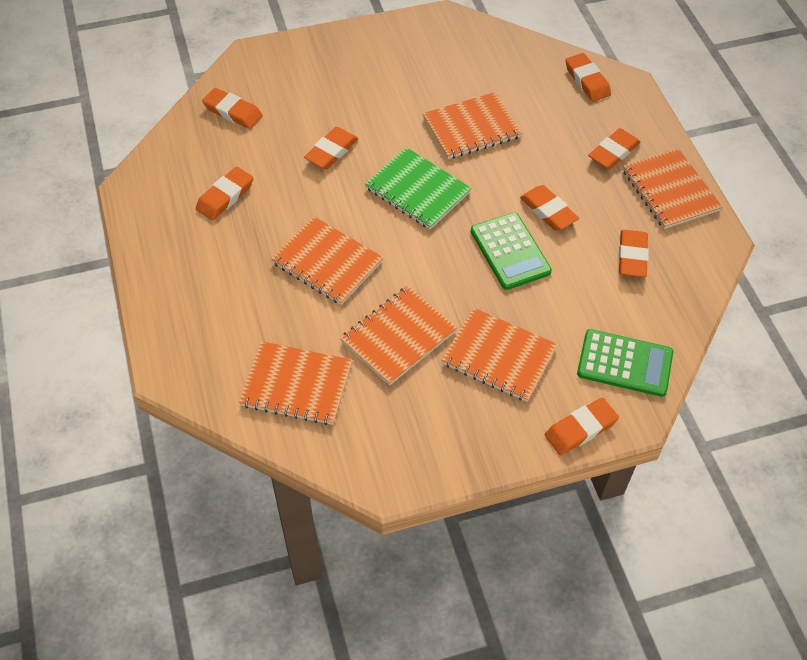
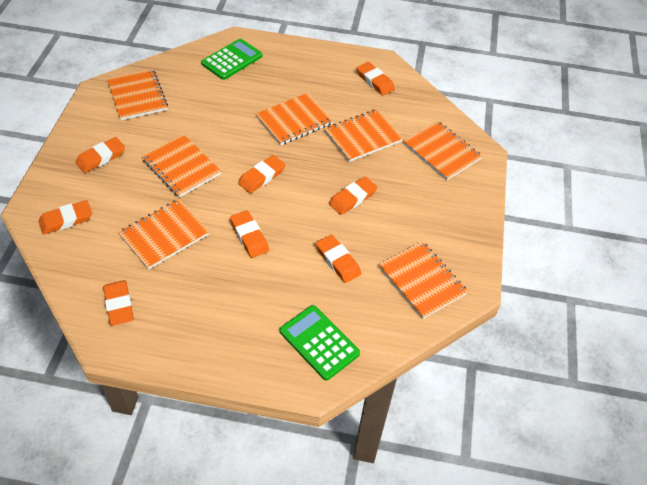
green notebook: 1 -> 0
orange notebook: 6 -> 7

